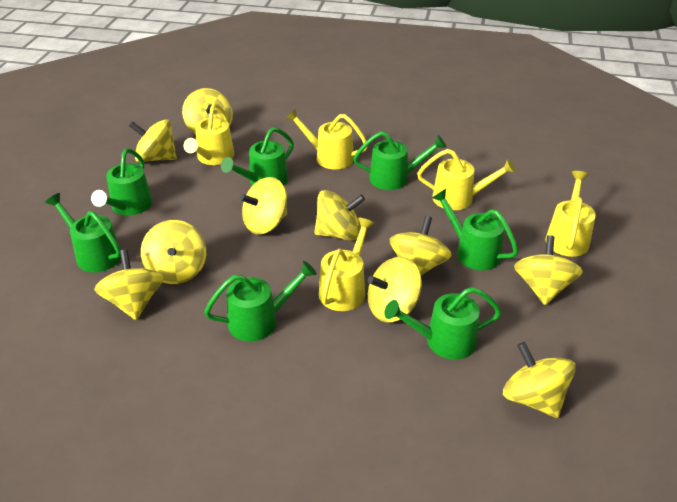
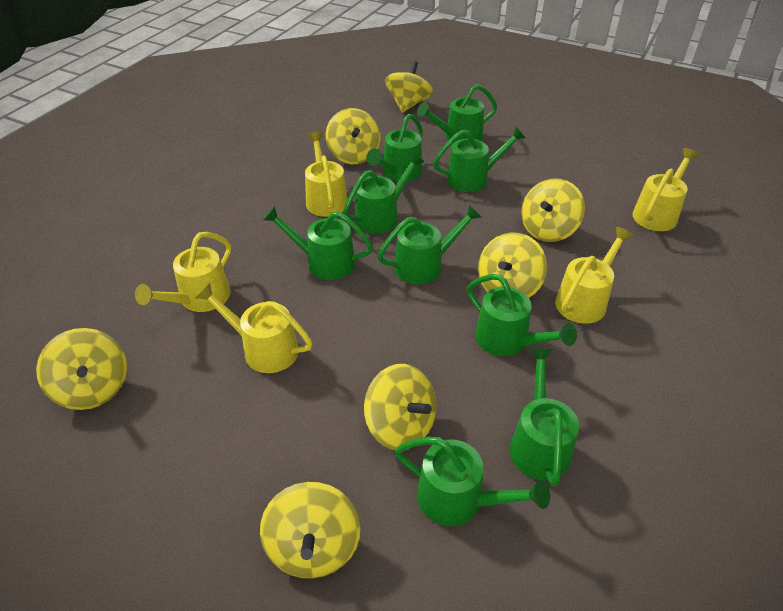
green watering can: 7 -> 9
yellow spinning top: 10 -> 7

